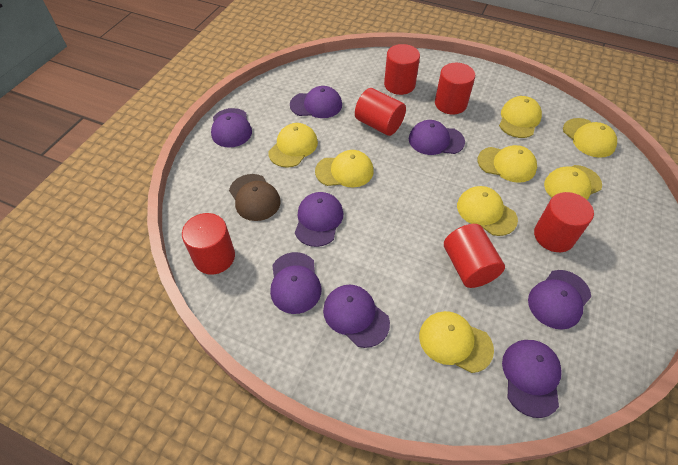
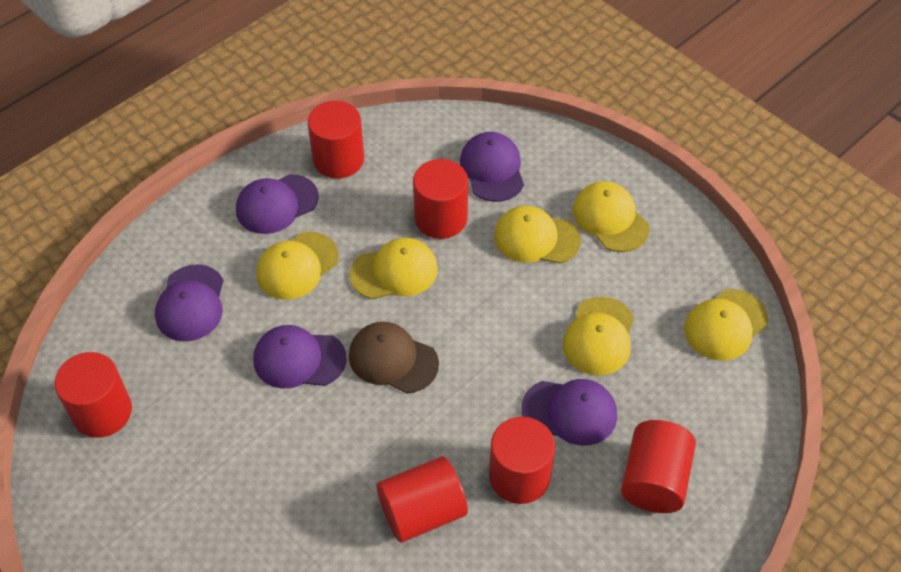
purple cap: 8 -> 5
yellow cap: 8 -> 6

